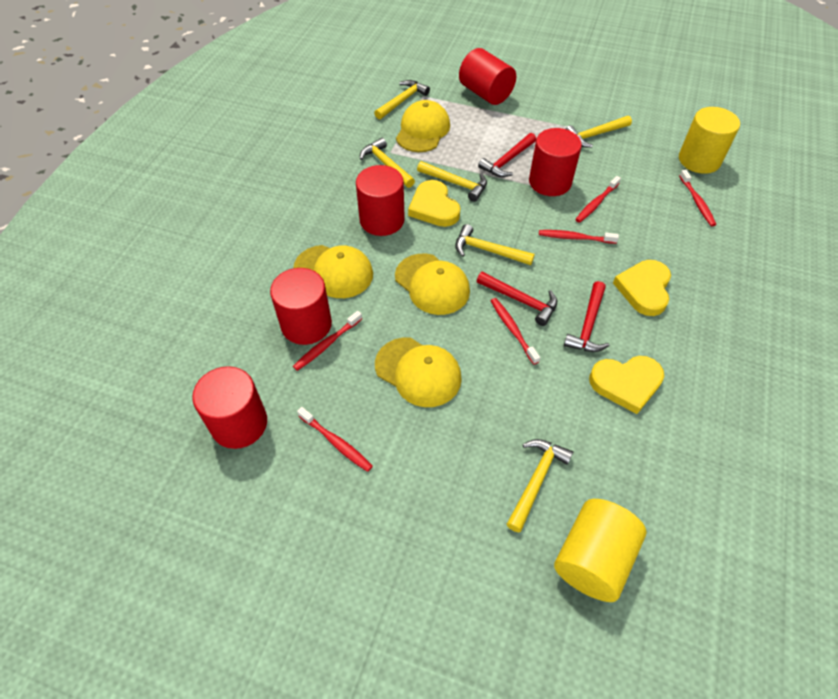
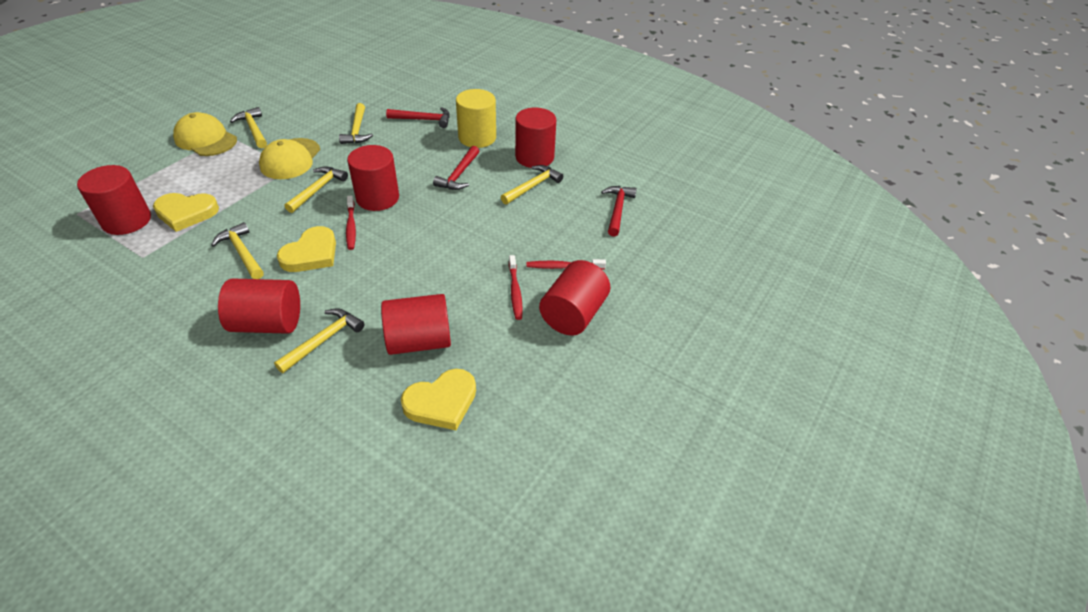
red cylinder: 5 -> 6
red toothbrush: 6 -> 3
yellow cap: 4 -> 2
yellow cylinder: 2 -> 1

